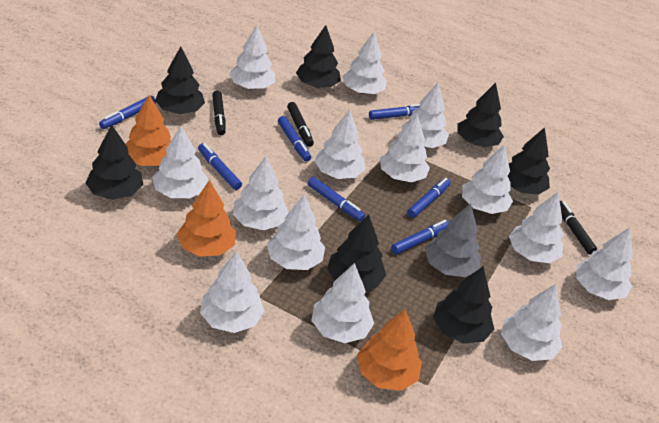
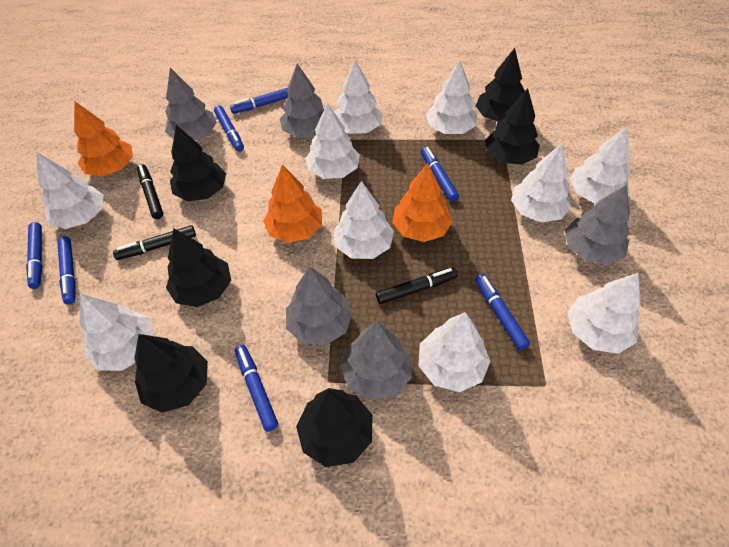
black tree: 7 -> 6
grey tree: 1 -> 5
white tree: 14 -> 10

